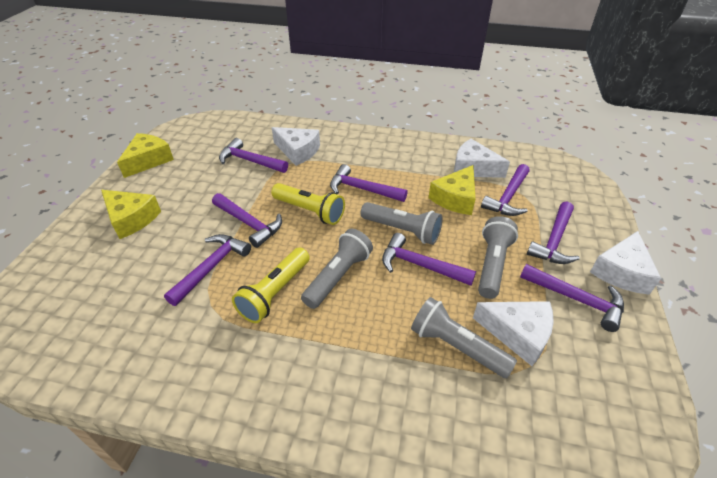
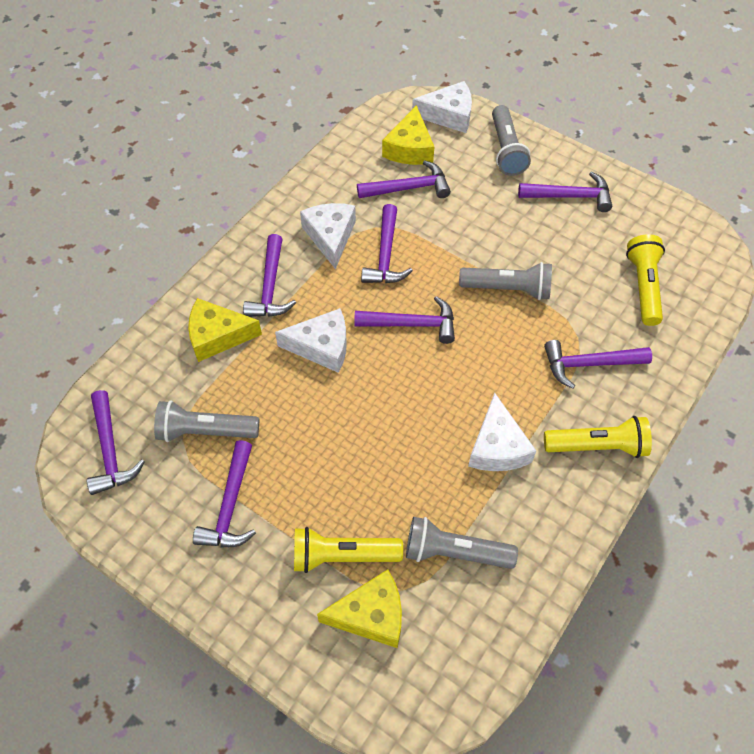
yellow flashlight: 2 -> 3

